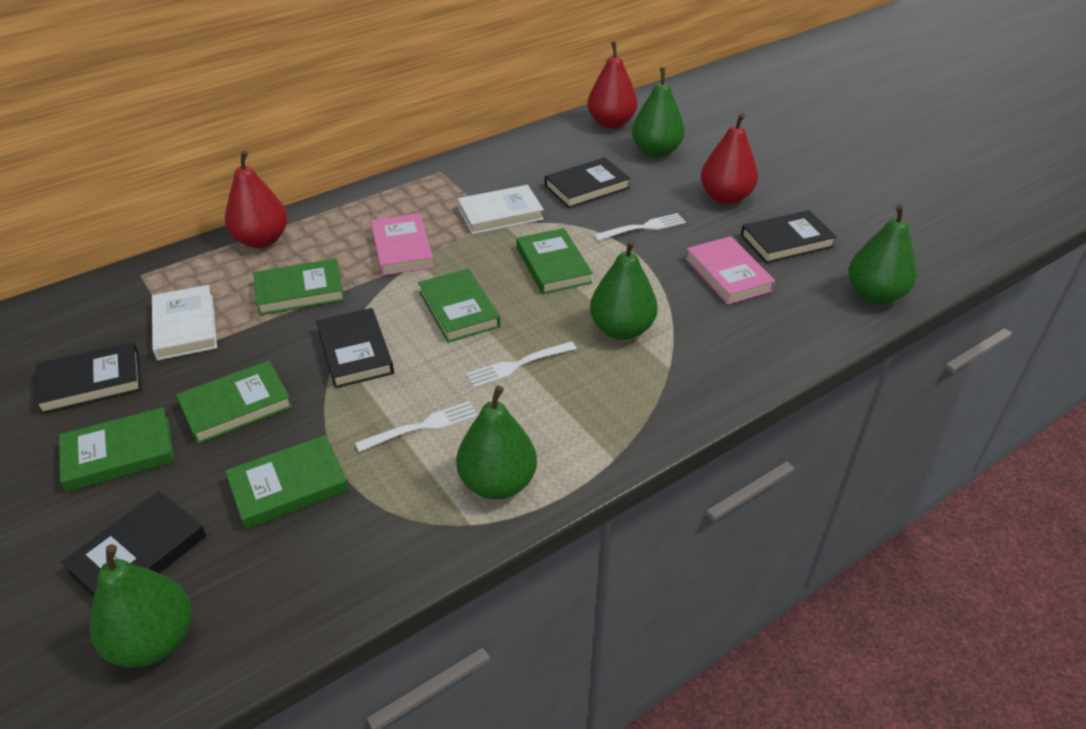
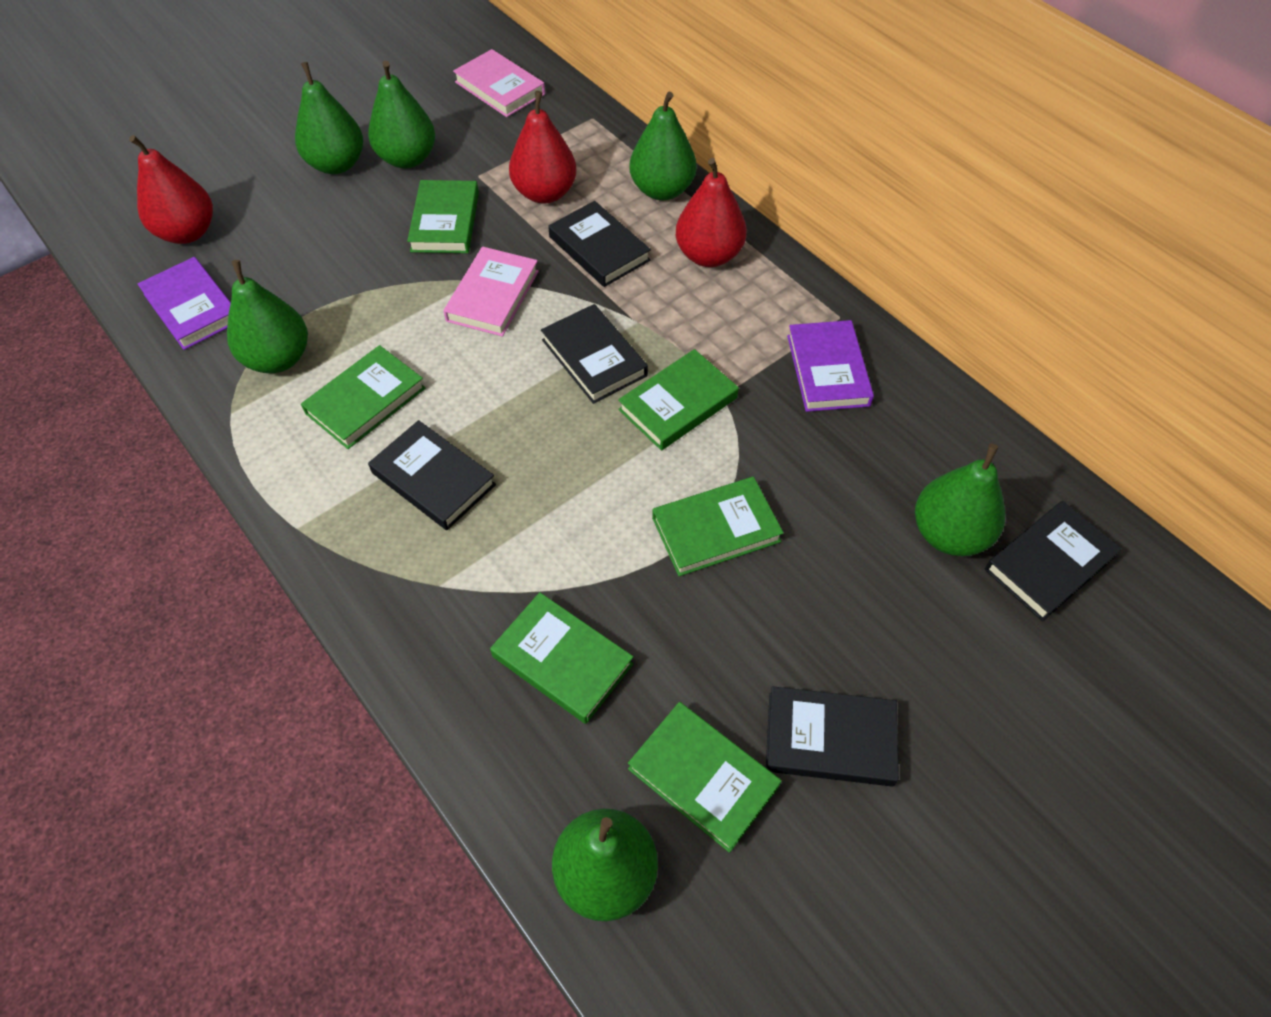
green pear: 5 -> 6
purple book: 0 -> 2
white book: 2 -> 0
white fork: 3 -> 0

